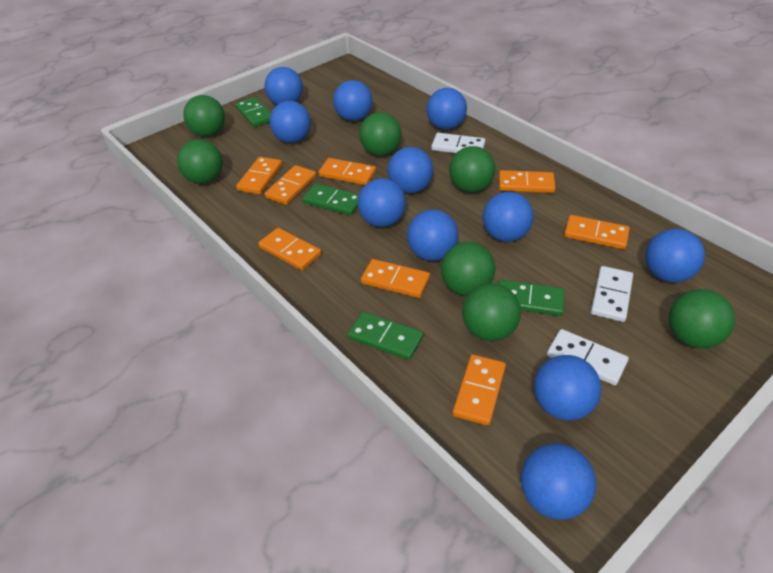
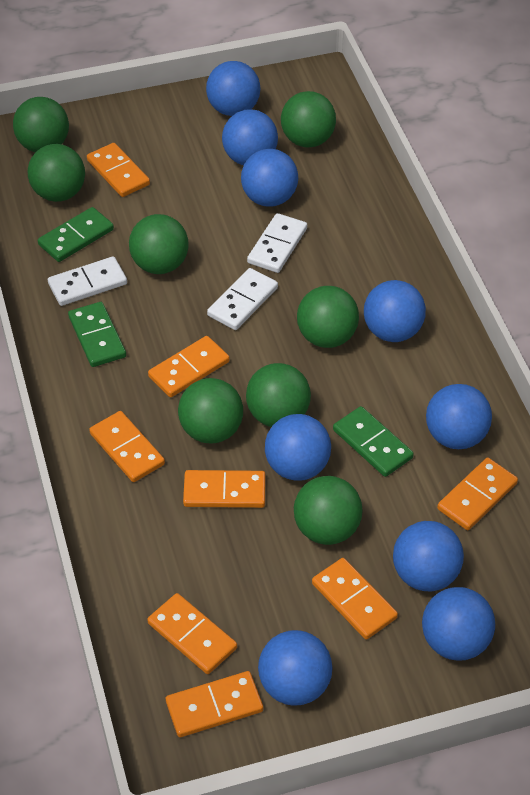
blue ball: 11 -> 9
green ball: 7 -> 8
green domino: 4 -> 3

